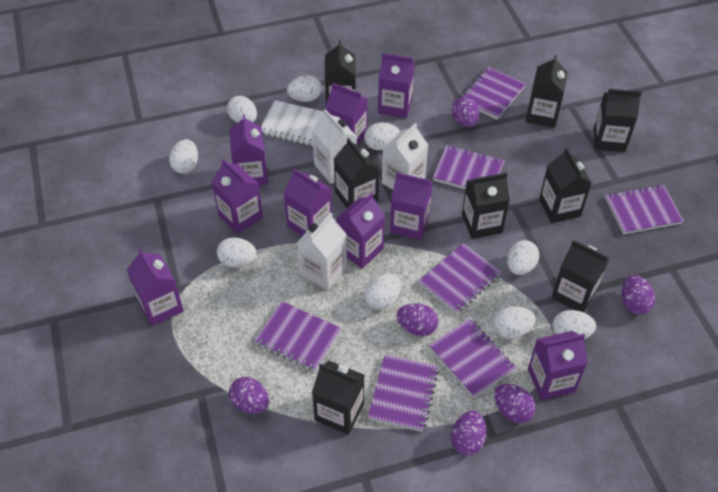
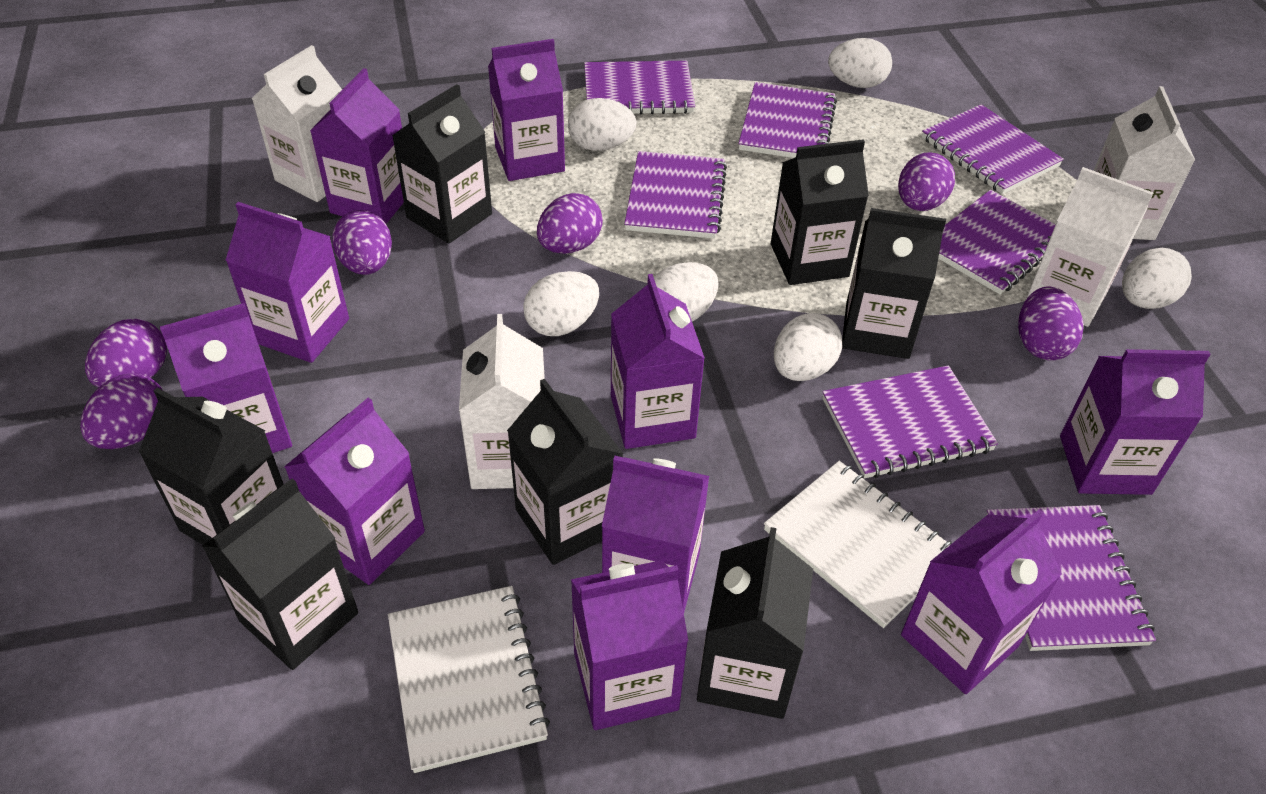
black carton: 8 -> 7
purple carton: 9 -> 10
white carton: 3 -> 4
white egg: 9 -> 6
white notebook: 1 -> 2

